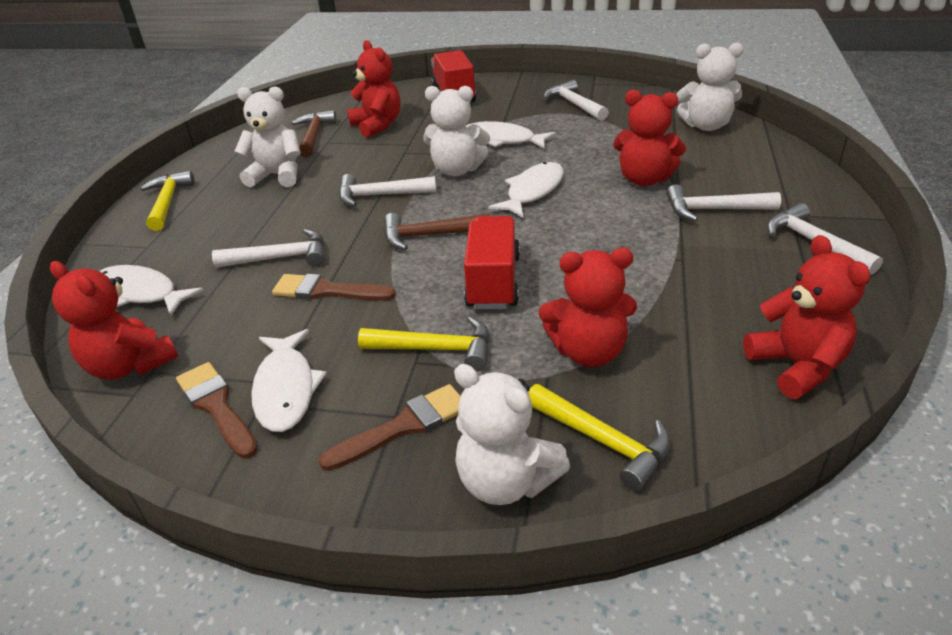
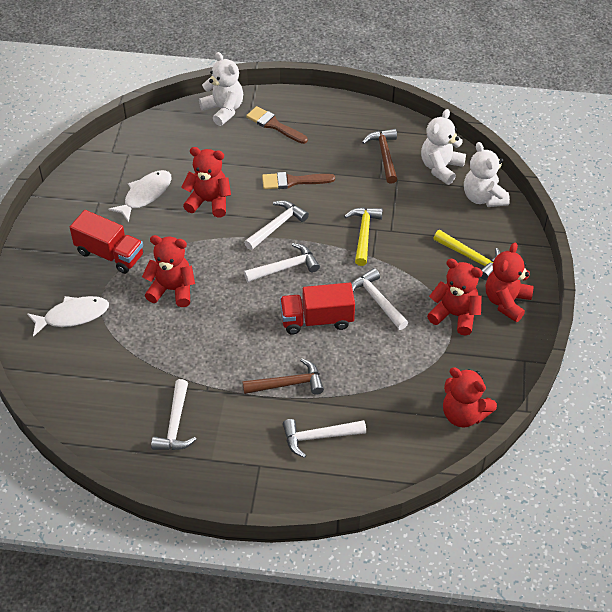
brown brush: 3 -> 2
white fish: 4 -> 2
white teddy bear: 4 -> 3
yellow hammer: 3 -> 2

